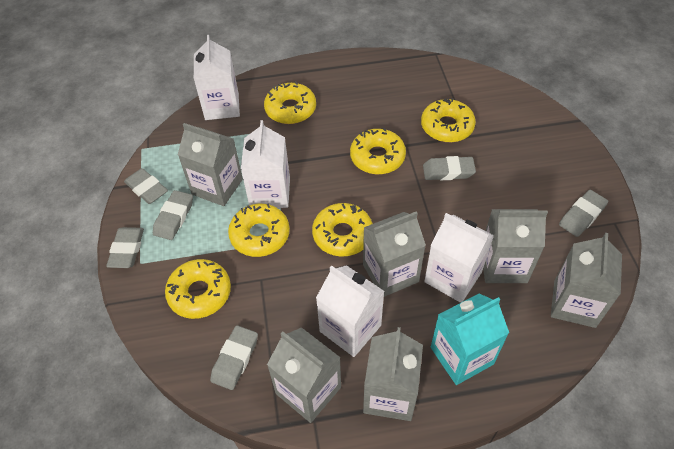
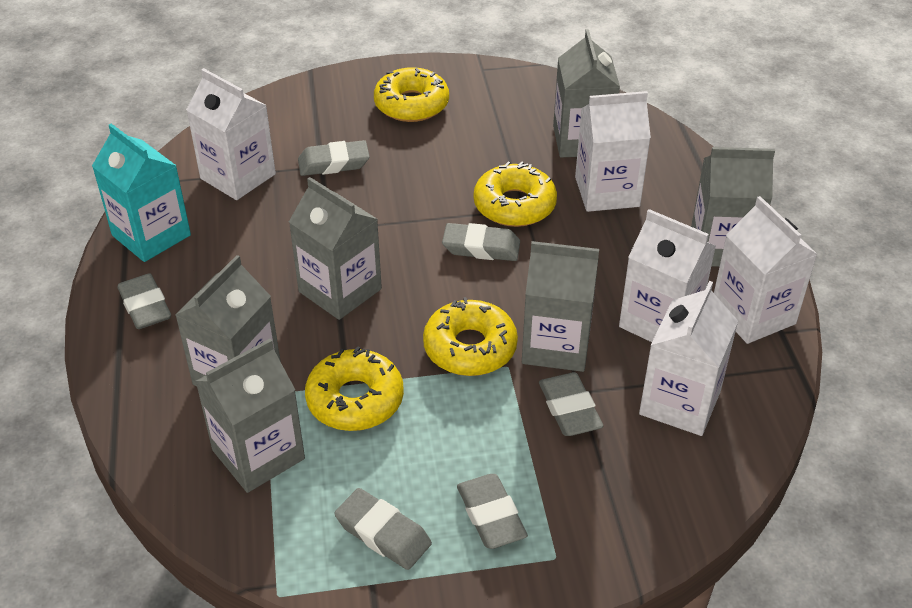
white carton: 4 -> 5
yellow donut: 6 -> 4

